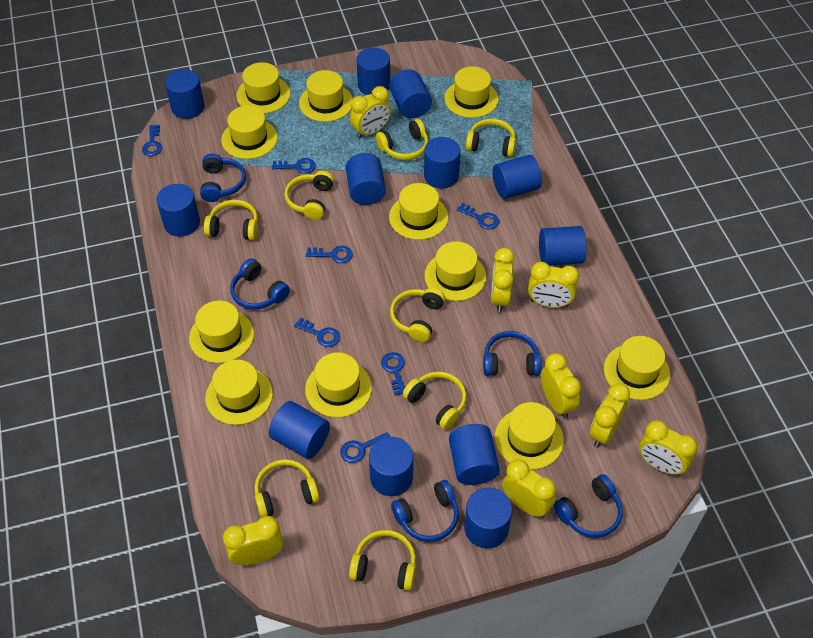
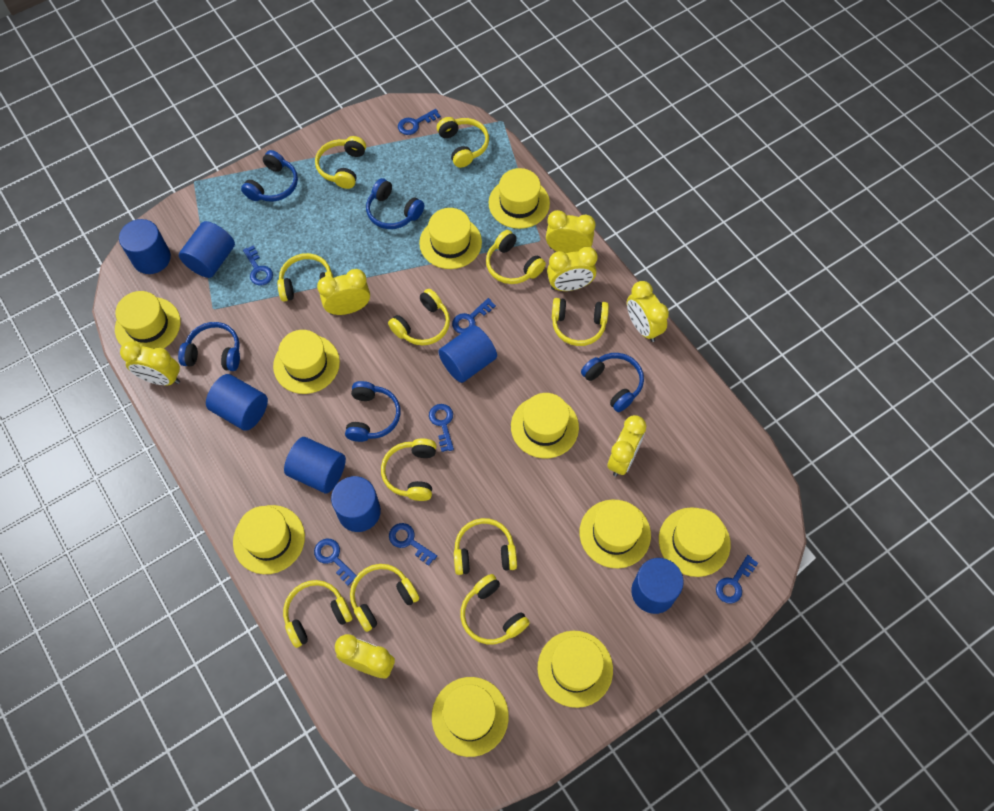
blue cylinder: 12 -> 7
yellow clock: 8 -> 7
yellow hat: 11 -> 10
yellow headphones: 8 -> 11

